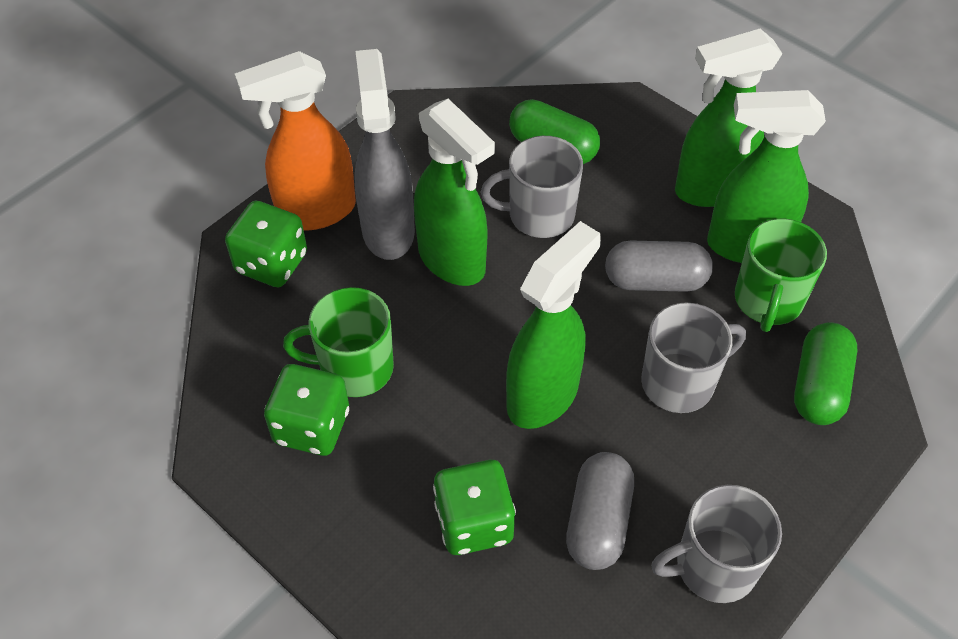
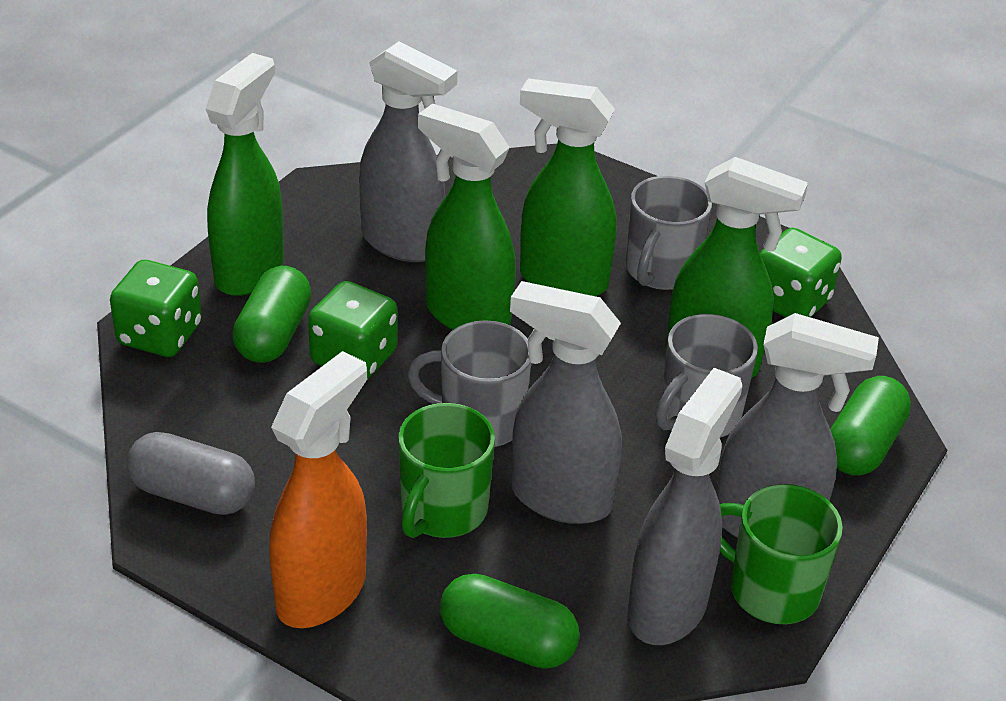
green capsule: 2 -> 3
grey capsule: 2 -> 1
grey spray bottle: 1 -> 4

